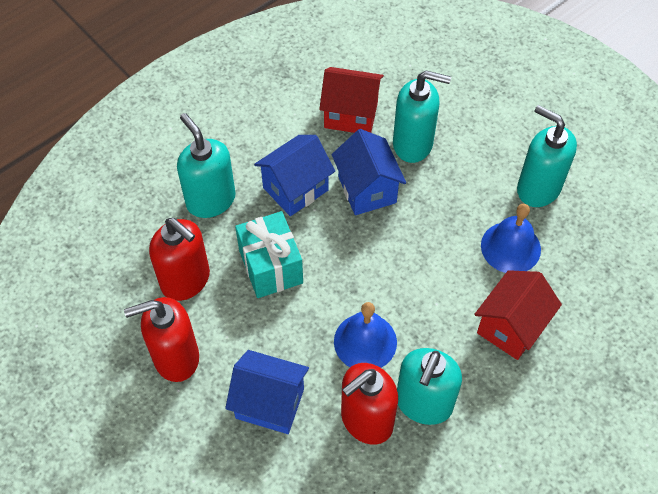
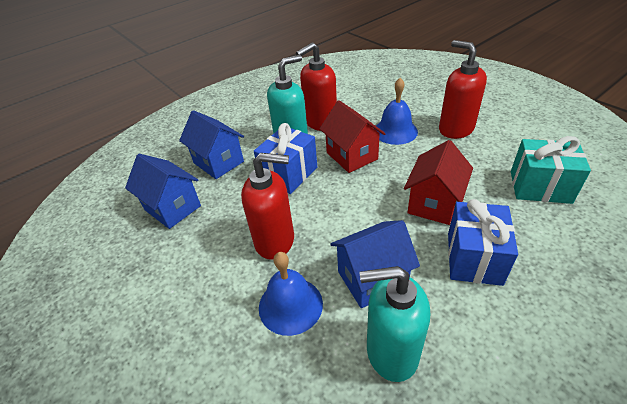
blue gift: 0 -> 2
turquoise soap dispenser: 4 -> 2

